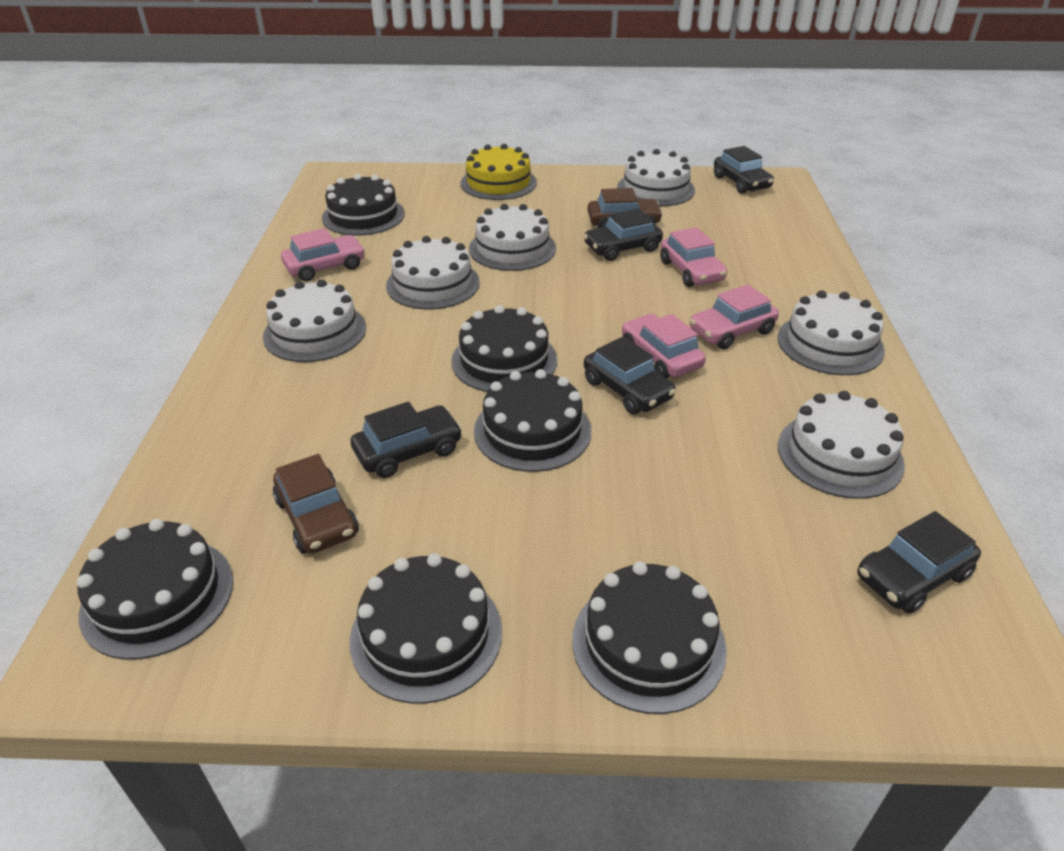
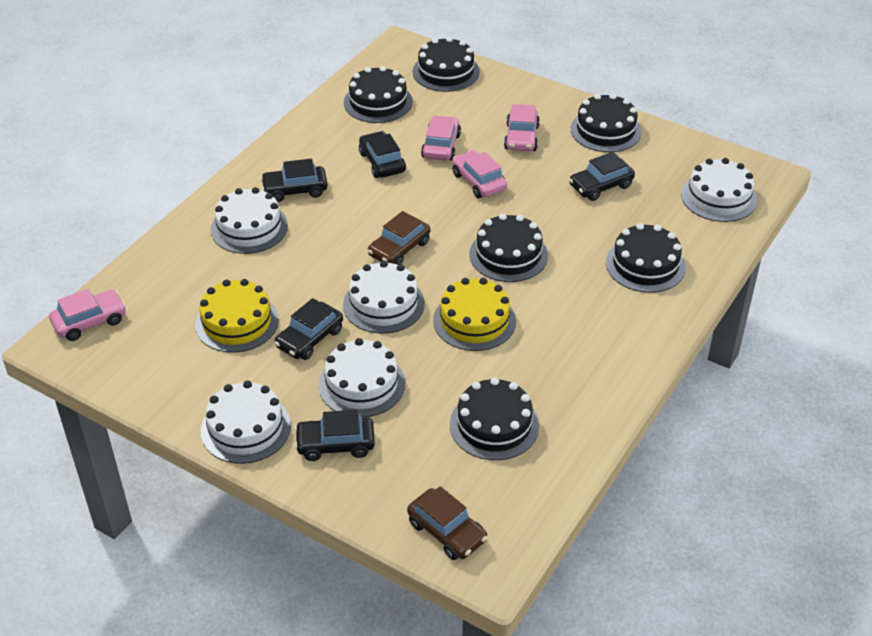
white cake: 6 -> 5
yellow cake: 1 -> 2

